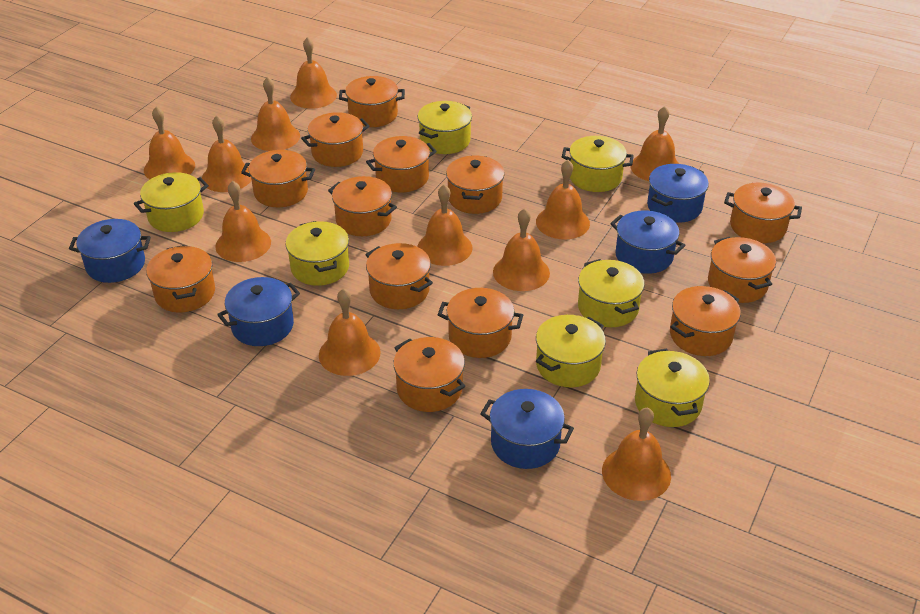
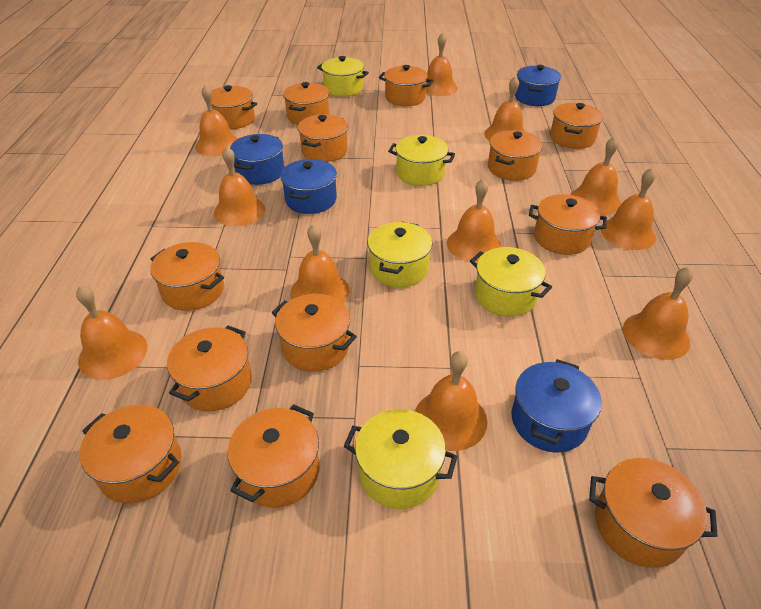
blue pot: 5 -> 4
yellow pot: 7 -> 5

